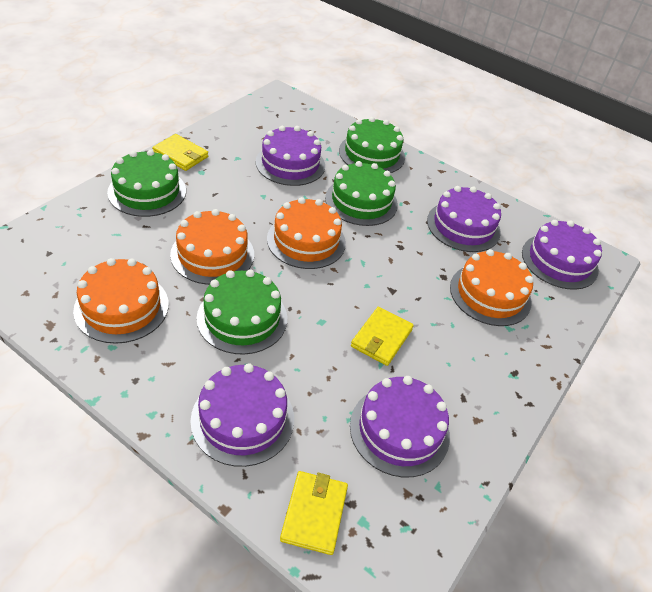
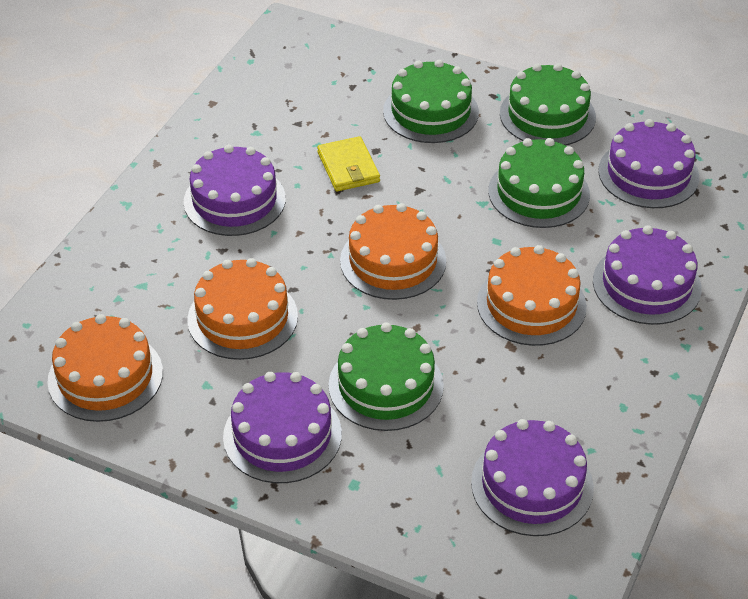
yellow wallet: 3 -> 1

